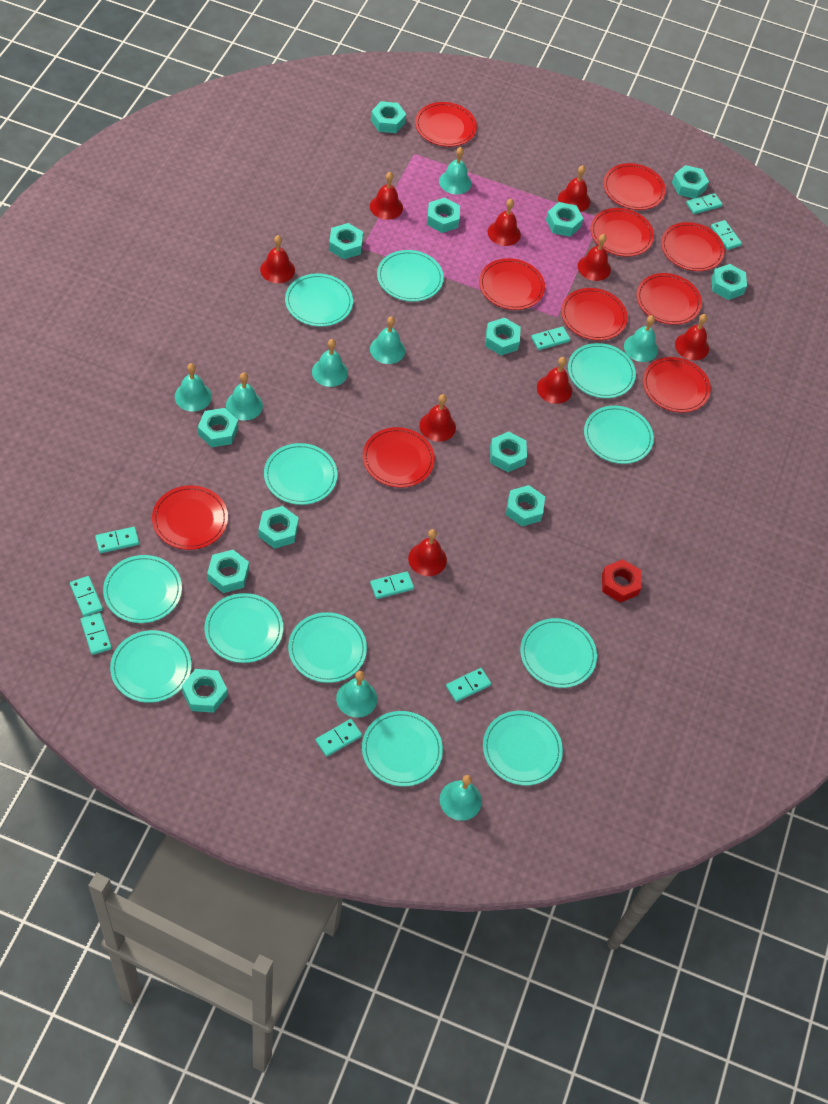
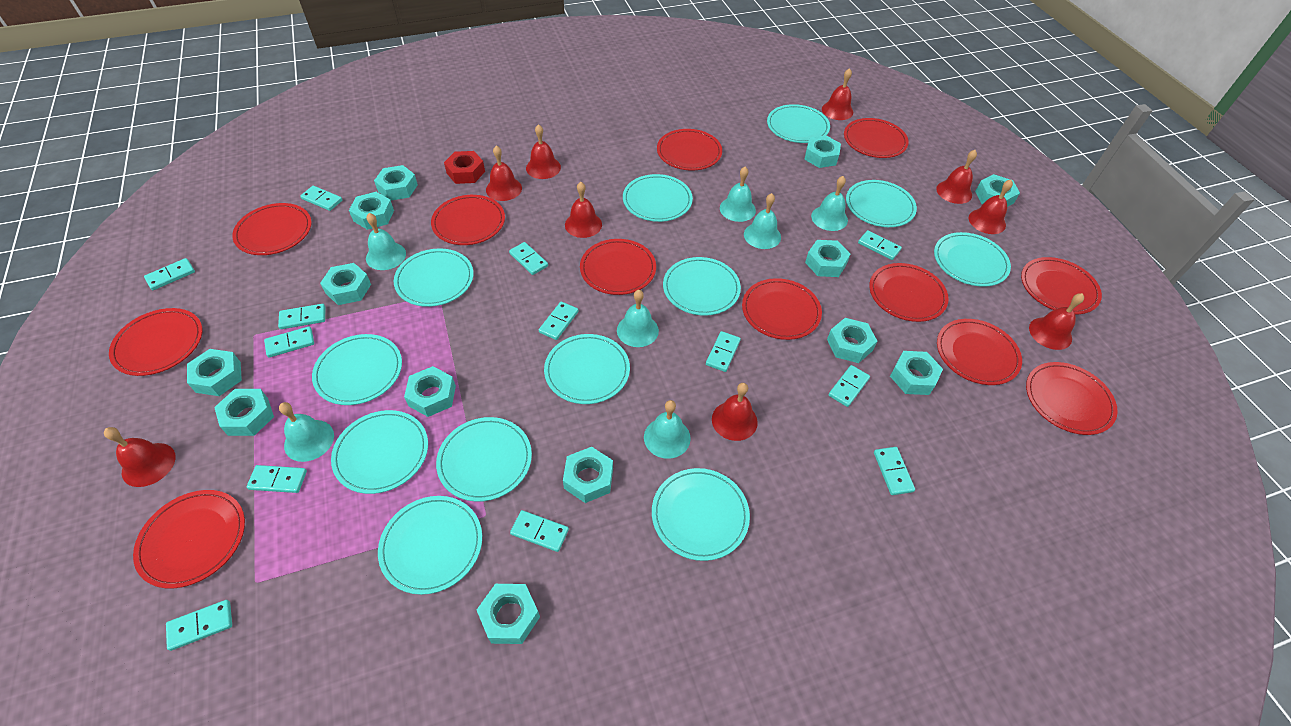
red plate: 10 -> 12
turquoise bell: 8 -> 7
turquoise domino: 9 -> 13

